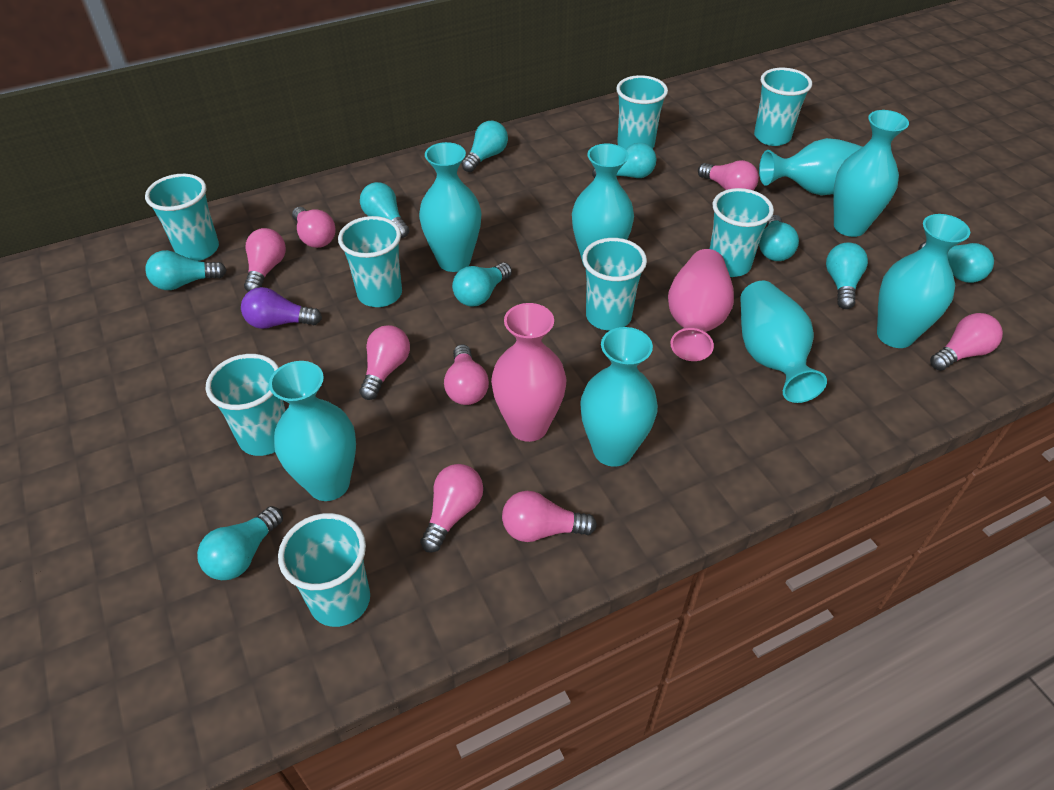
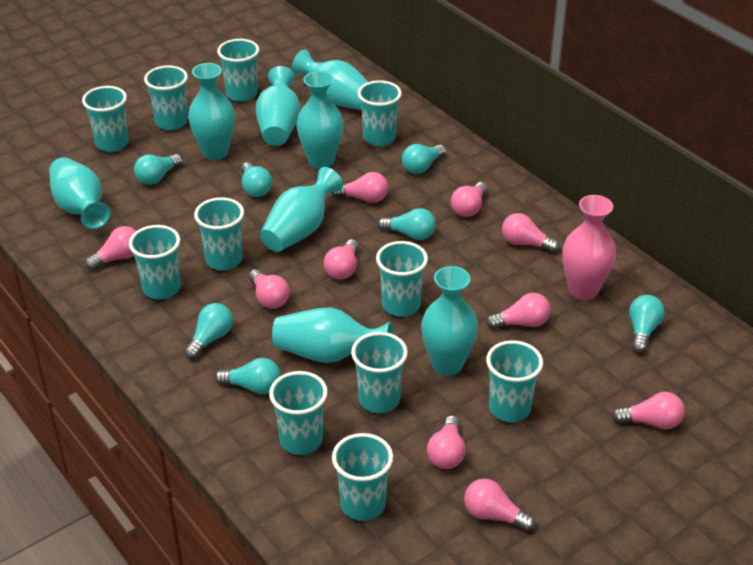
pink light bulb: 8 -> 10
pink vase: 2 -> 1
purple light bulb: 1 -> 0
turquoise cup: 8 -> 11
turquoise light bulb: 9 -> 7

